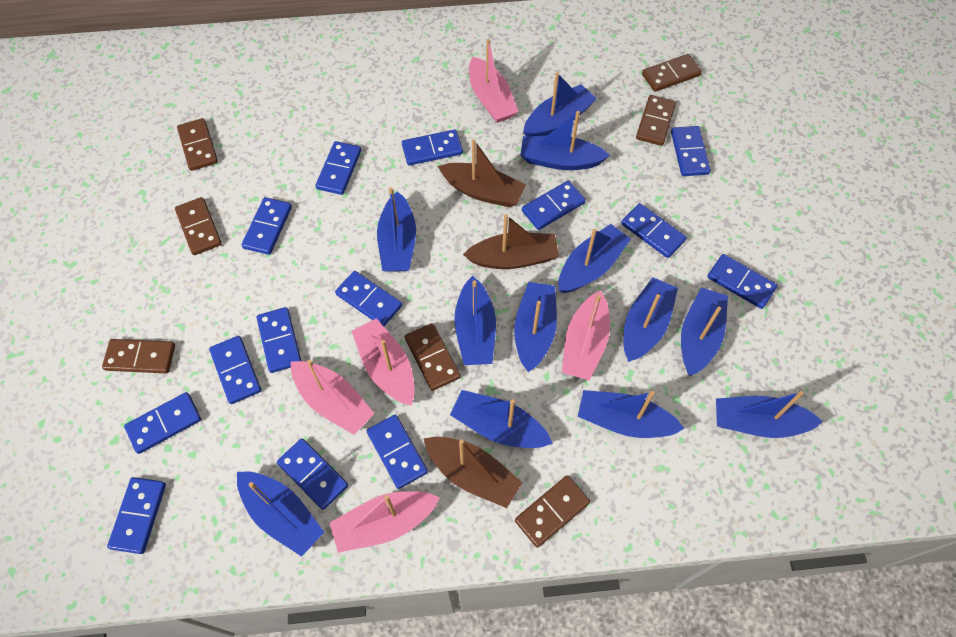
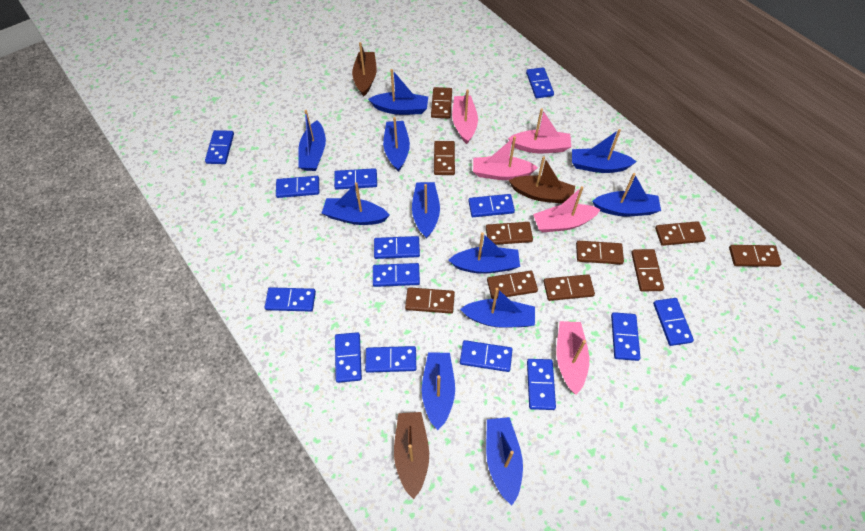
blue boat: 12 -> 11
brown domino: 7 -> 10

